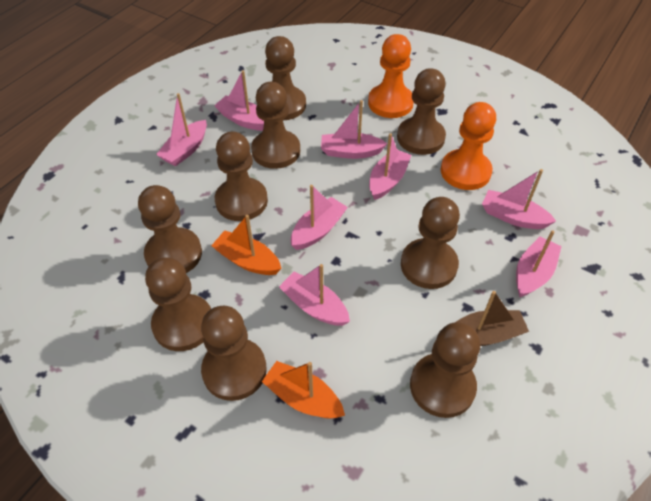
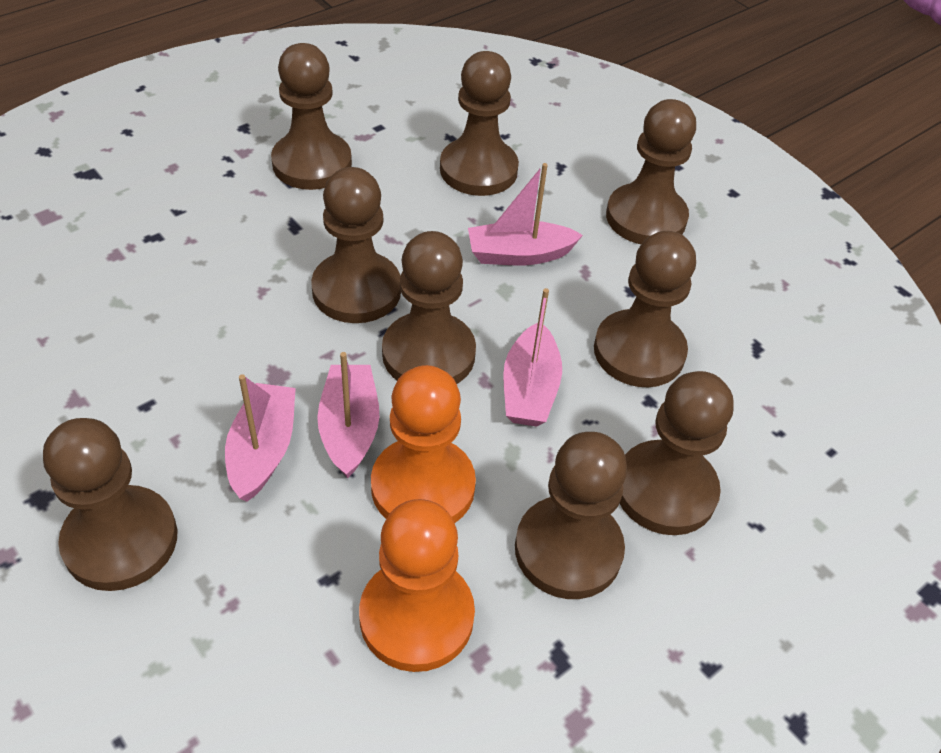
brown boat: 1 -> 0
orange boat: 2 -> 0
pink boat: 8 -> 4

